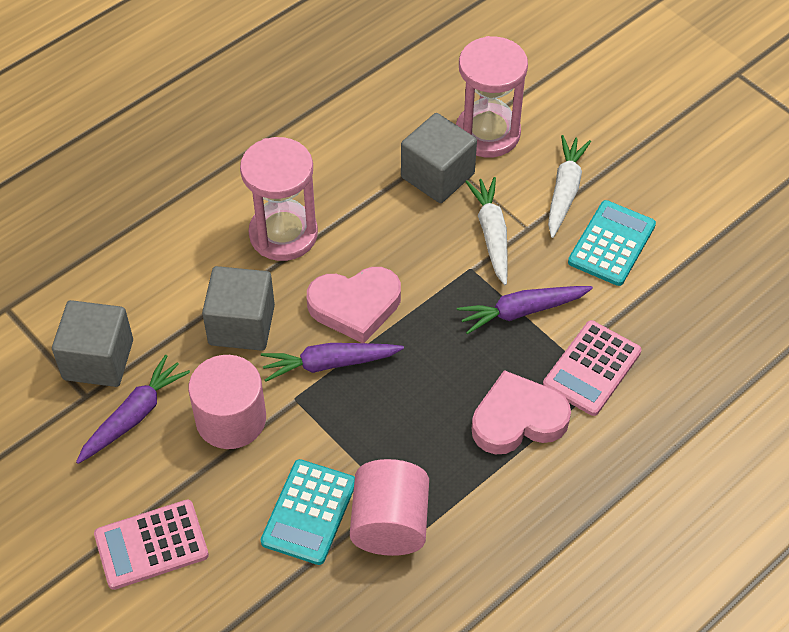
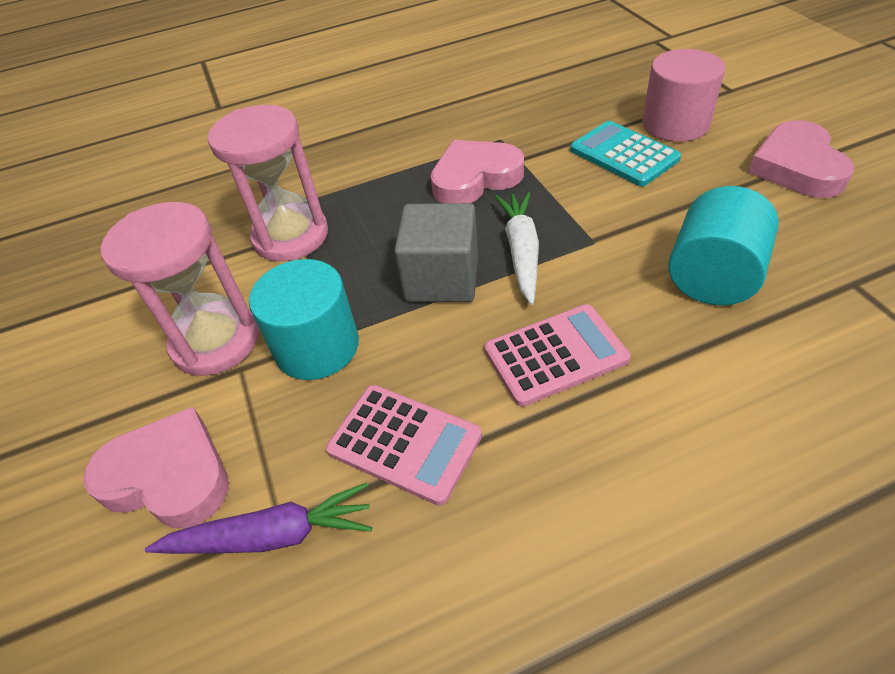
grey cube: 3 -> 1
pink cylinder: 2 -> 1
pink heart: 2 -> 3
purple carrot: 3 -> 1
turquoise calculator: 2 -> 1
turquoise cylinder: 0 -> 2
white carrot: 2 -> 1

